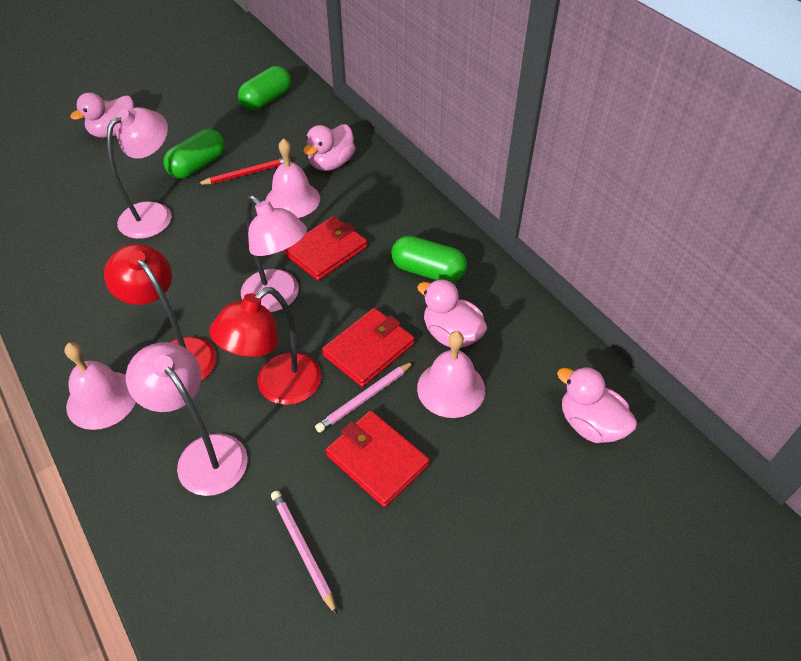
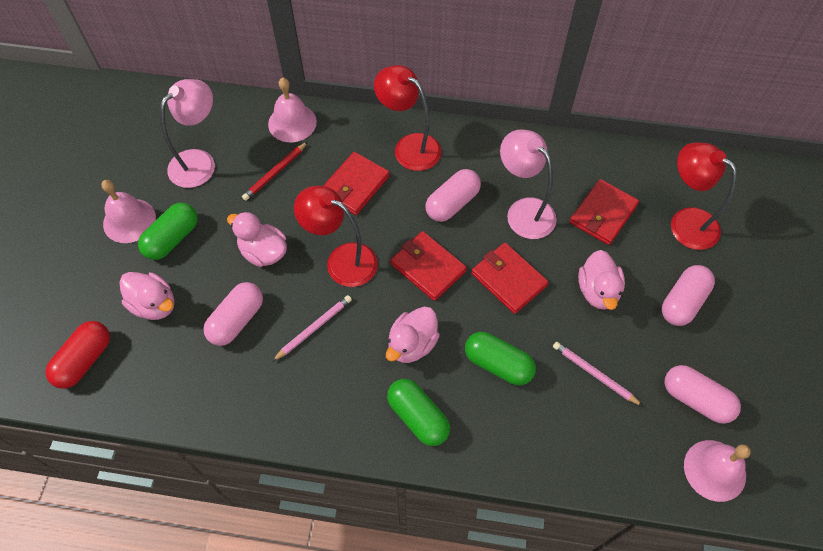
pink capsule: 0 -> 4
pink lamp: 3 -> 2
red capsule: 0 -> 1
red lamp: 2 -> 3
red wallet: 3 -> 4

